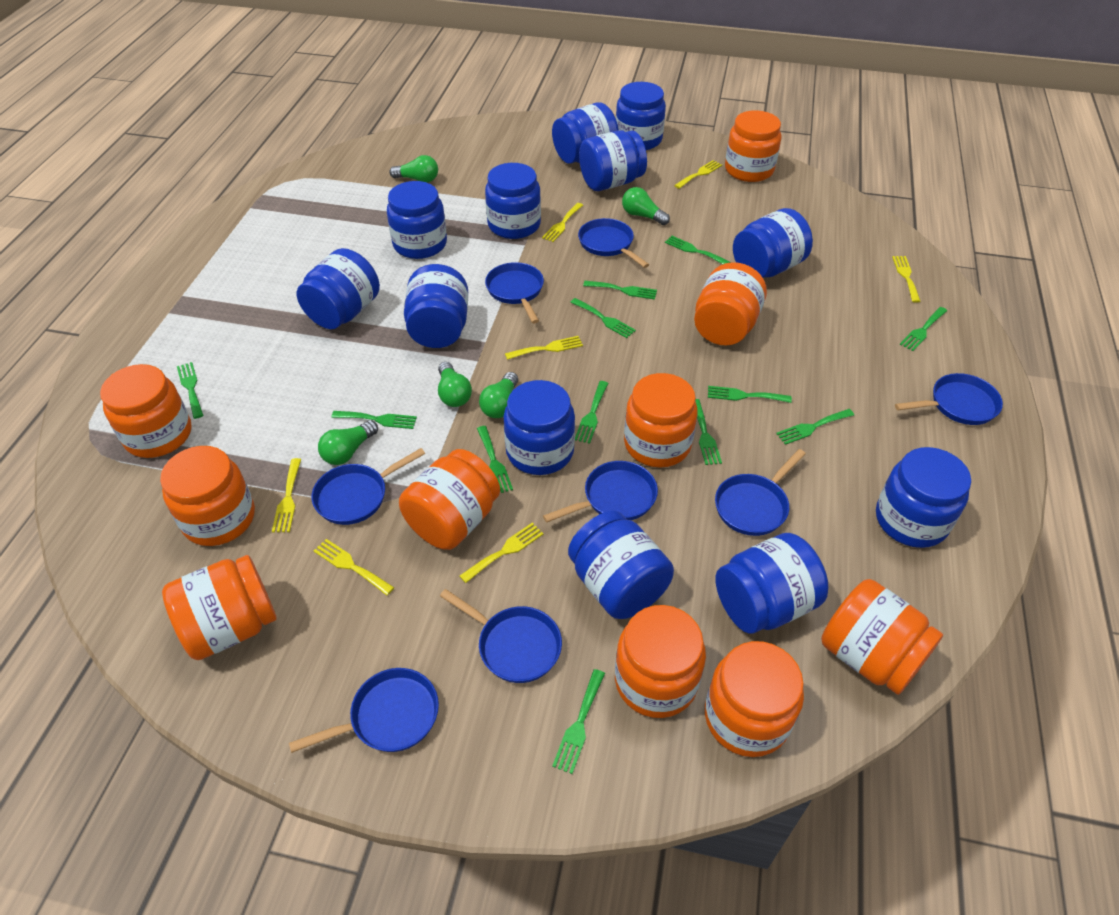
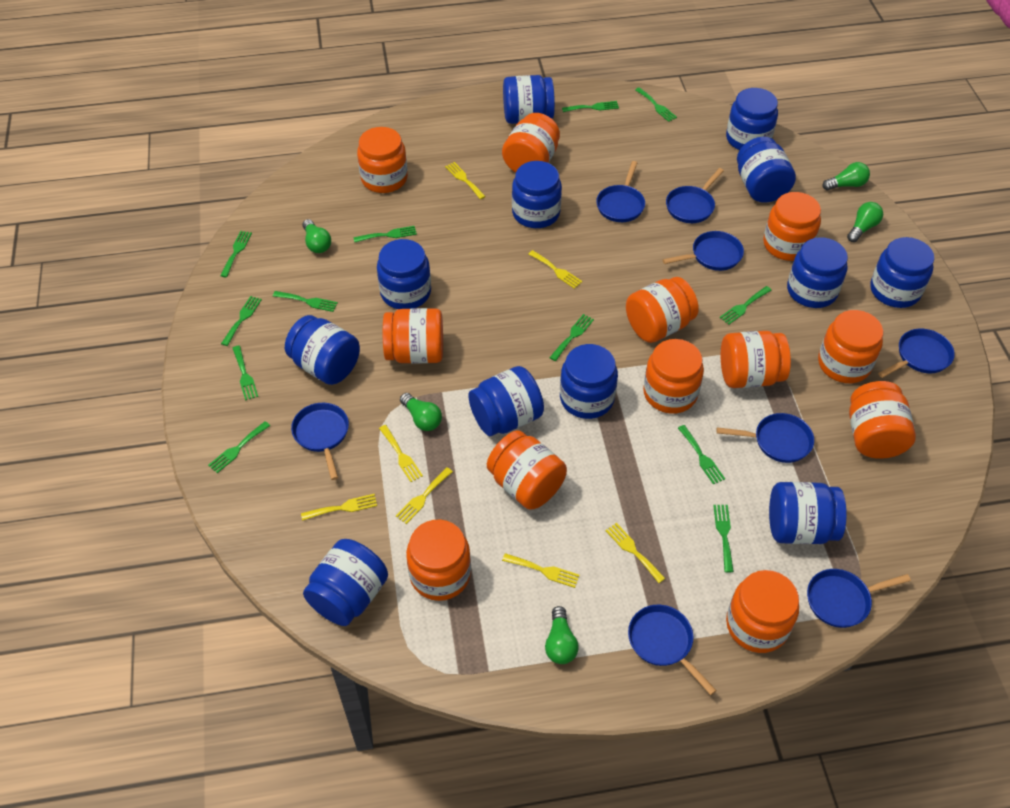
orange jar: 10 -> 12

